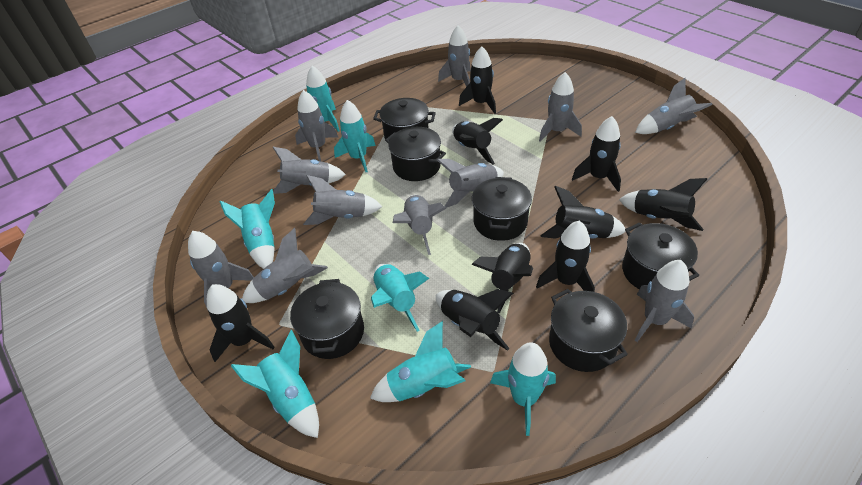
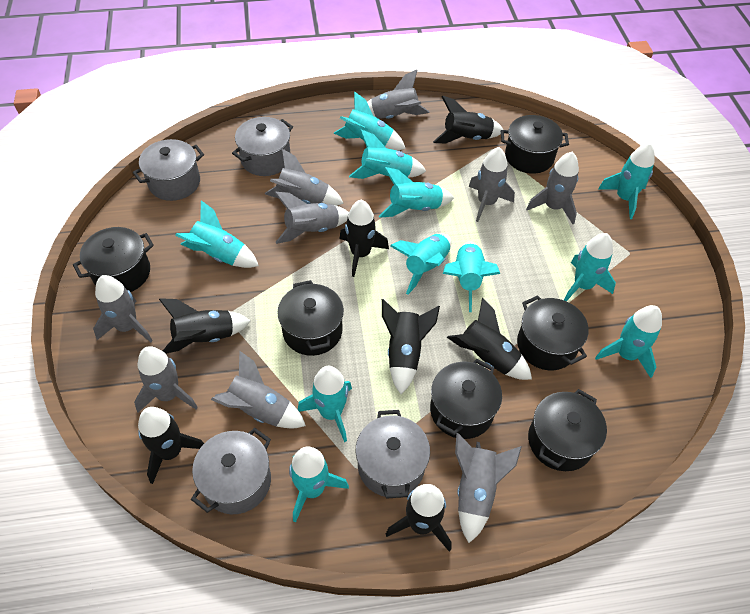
black rocket: 9 -> 7
grey pot: 0 -> 4
grey rocket: 11 -> 9
turquoise rocket: 7 -> 11

